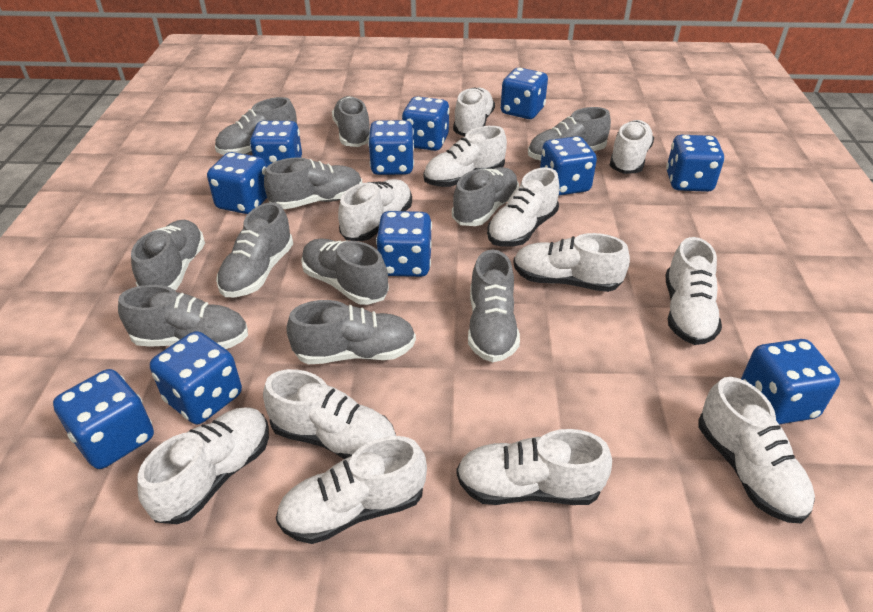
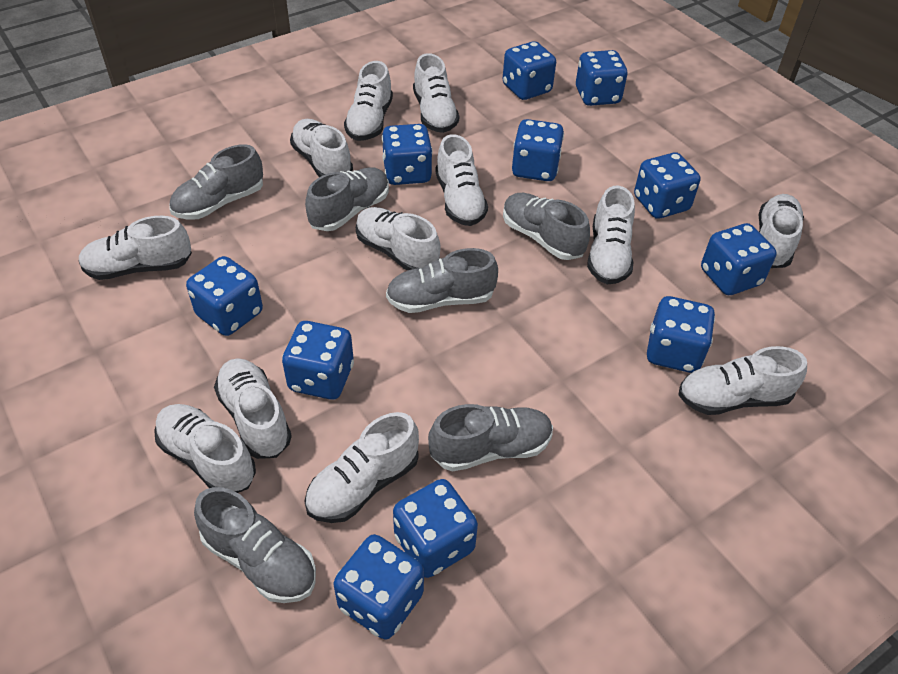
grey shoe: 11 -> 6

